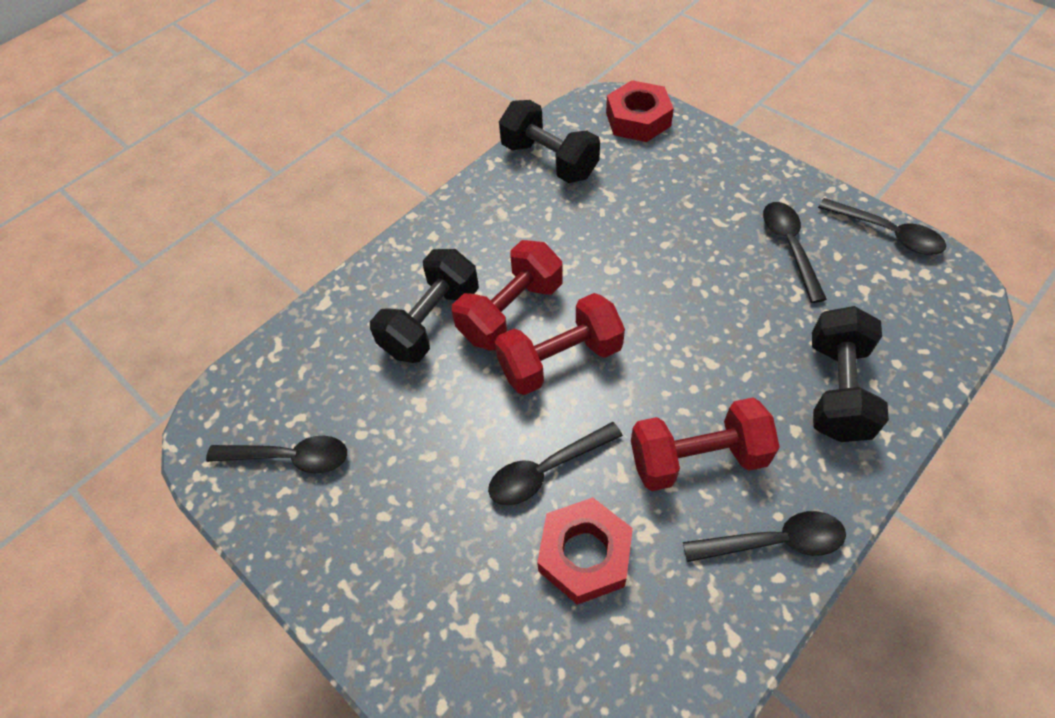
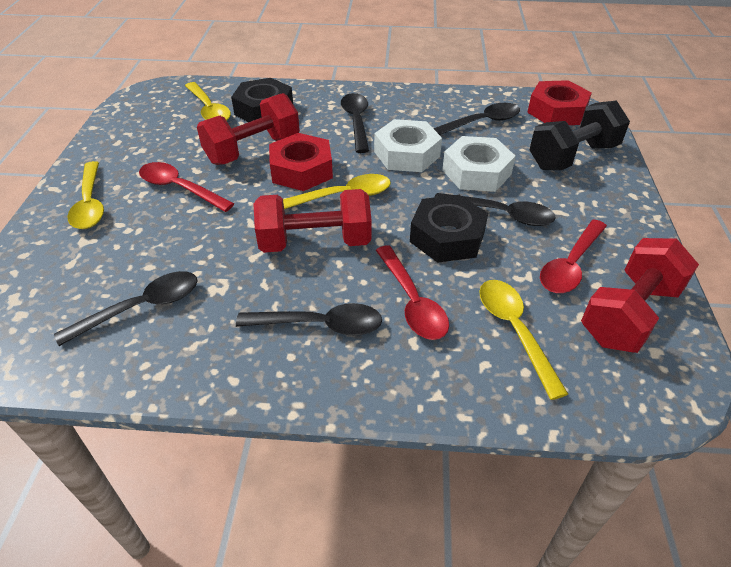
black dumbbell: 3 -> 1
black nut: 0 -> 2
red spoon: 0 -> 3
white nut: 0 -> 2
yellow spoon: 0 -> 4

